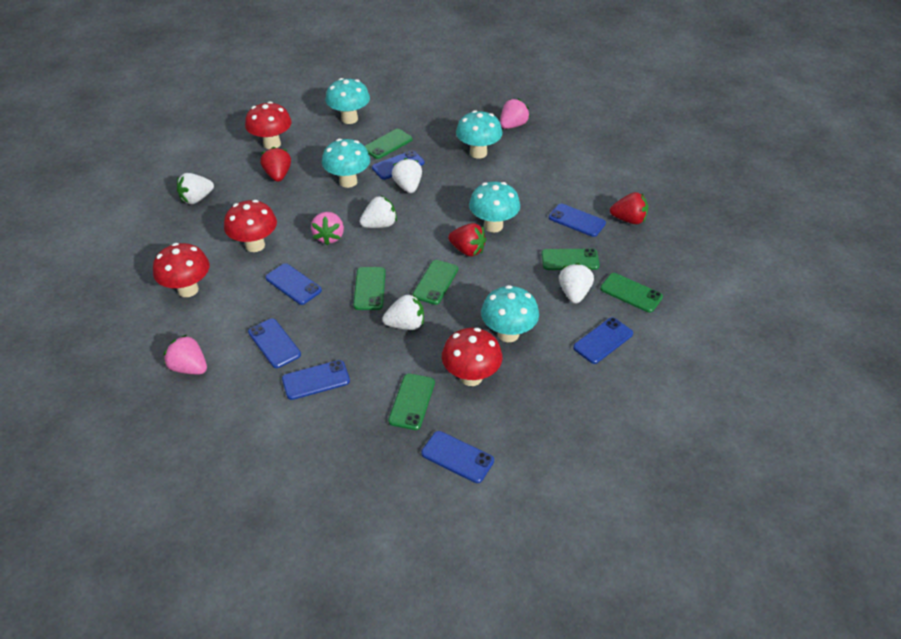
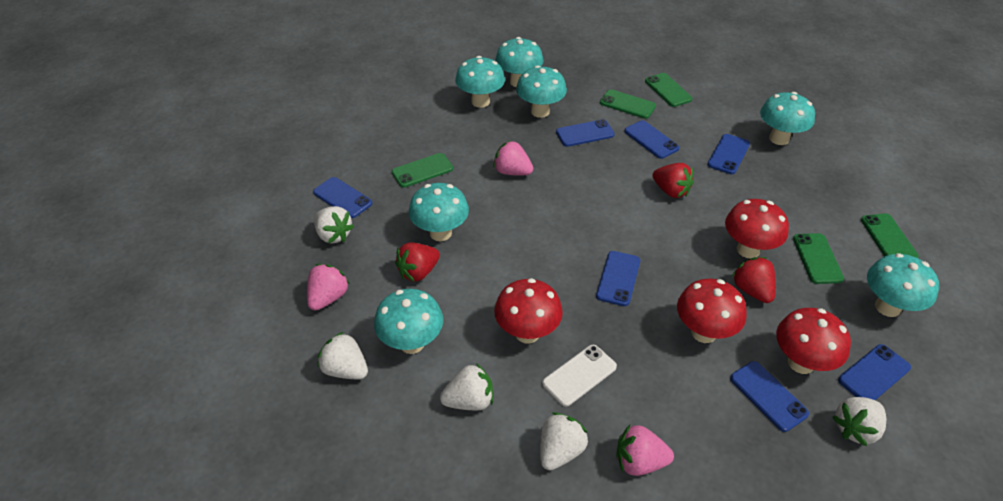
green phone: 6 -> 5
turquoise mushroom: 5 -> 7
white phone: 0 -> 1

